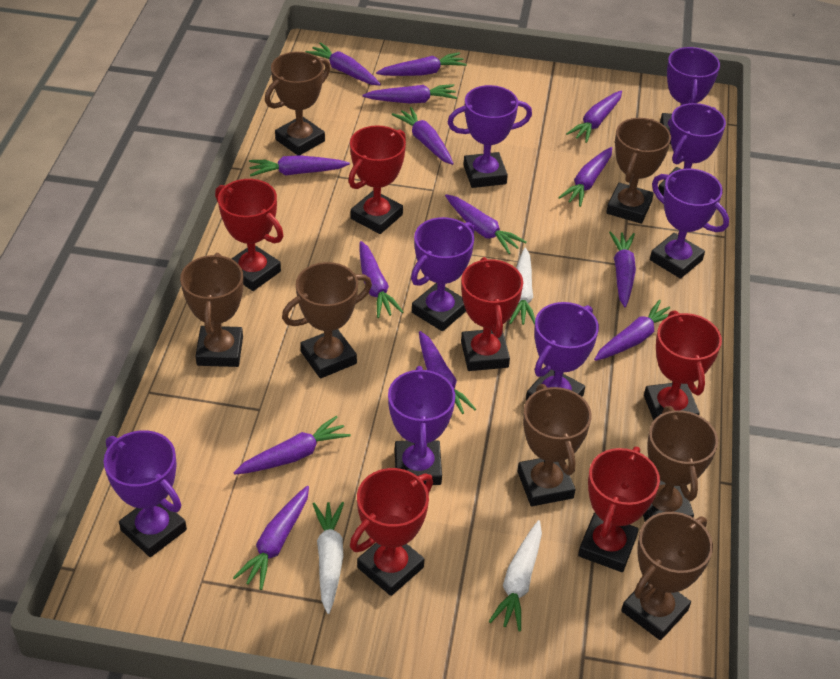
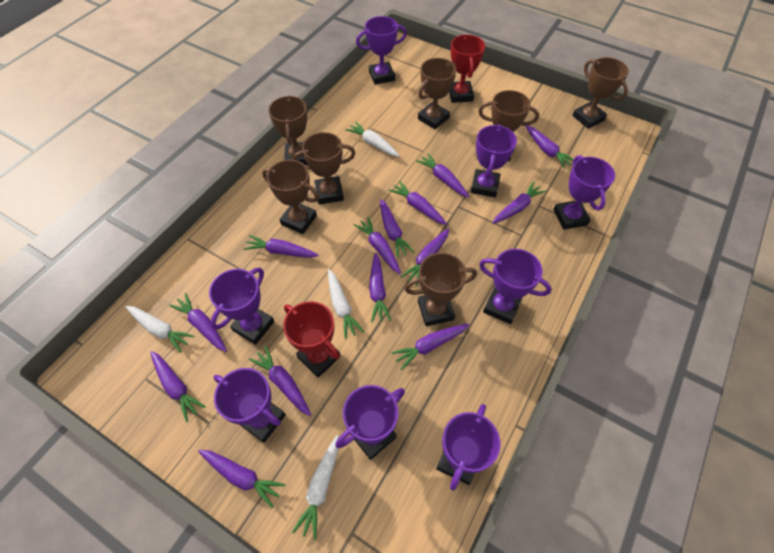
red trophy: 6 -> 2
white carrot: 3 -> 4

